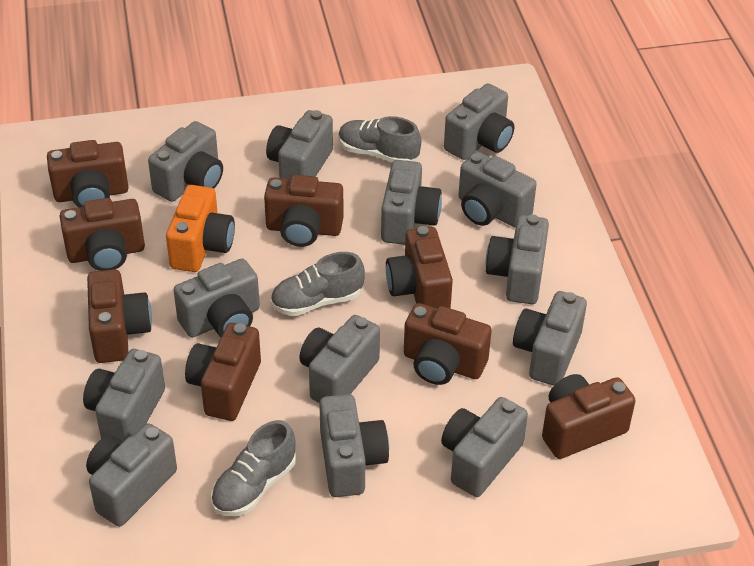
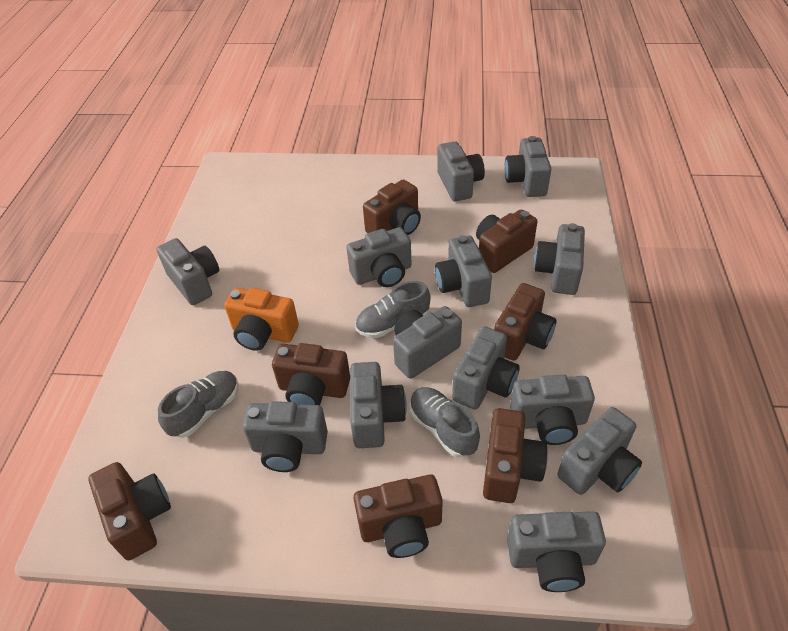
brown camera: 8 -> 7

